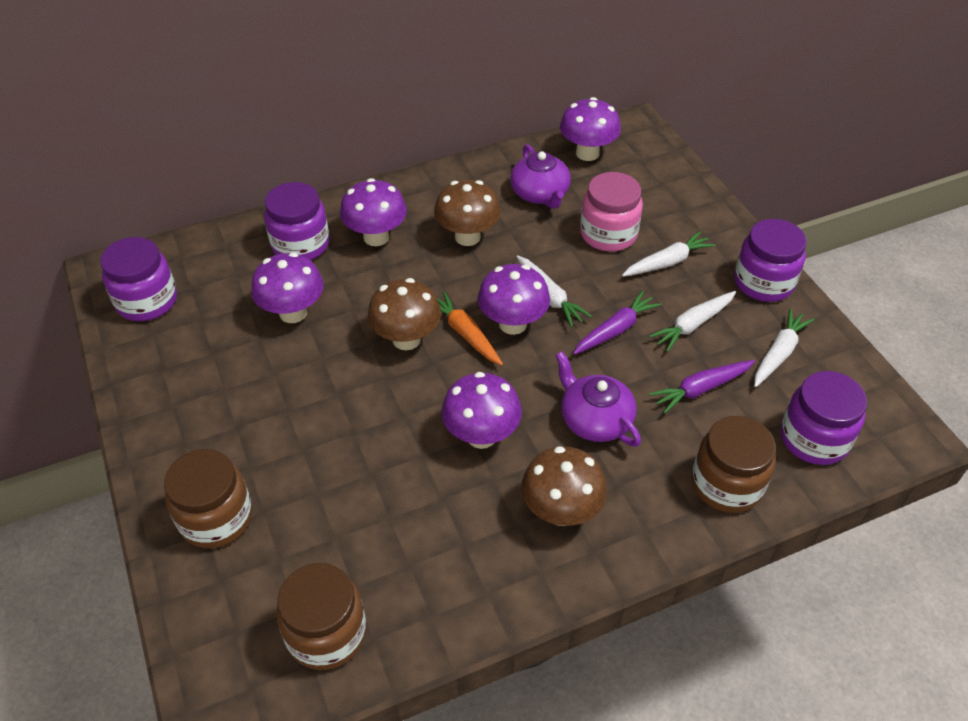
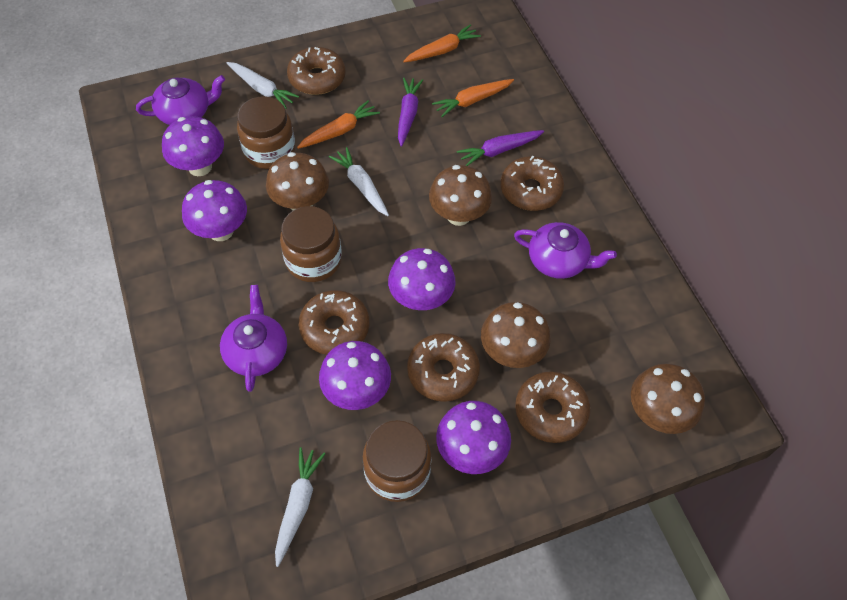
brown donut: 0 -> 5
brown mushroom: 3 -> 4
orange carrot: 1 -> 3
pink jar: 1 -> 0
purple jar: 4 -> 0
purple teapot: 2 -> 3
white carrot: 4 -> 3

